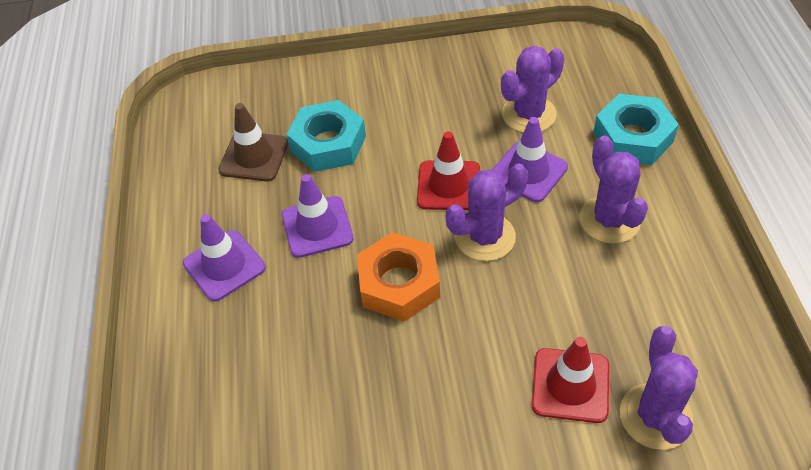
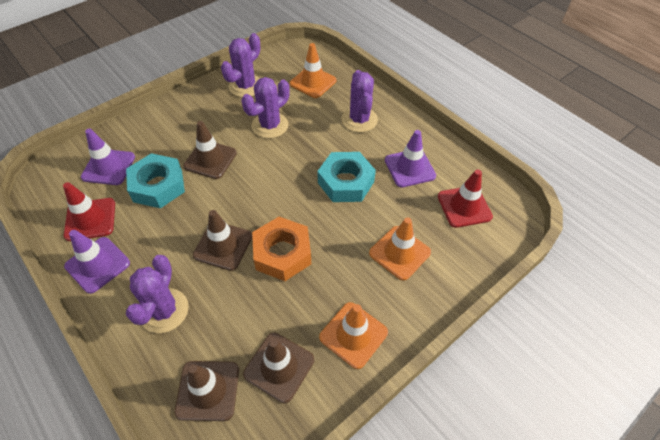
brown traffic cone: 1 -> 4
orange traffic cone: 0 -> 3

